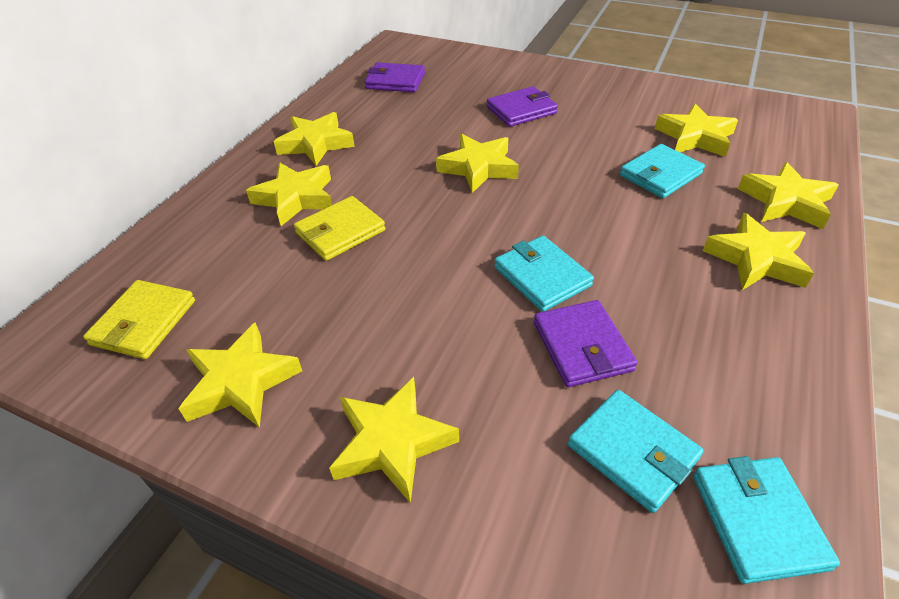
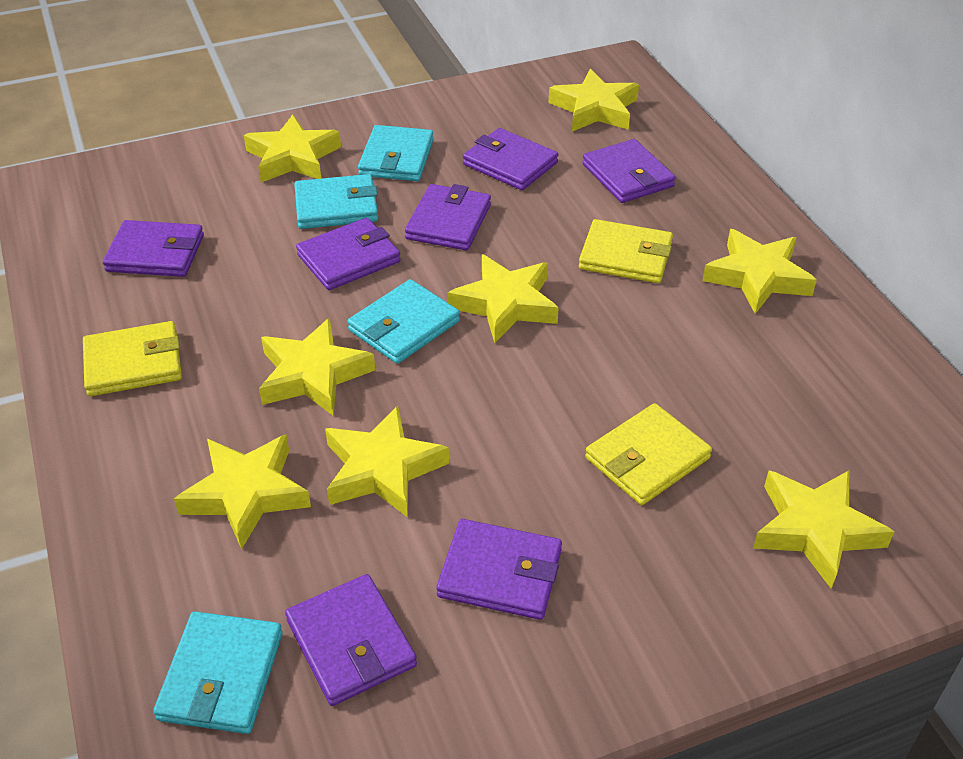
purple wallet: 3 -> 7
yellow wallet: 2 -> 3

